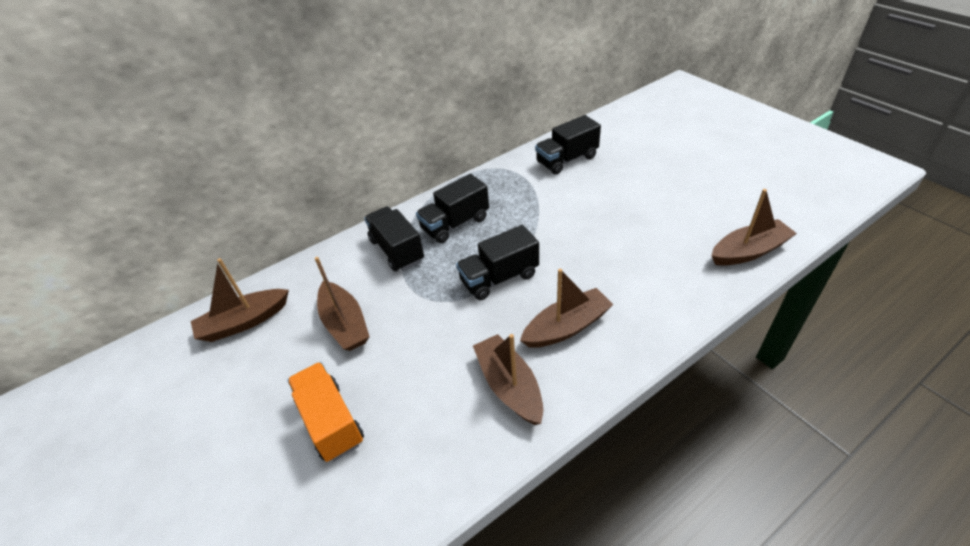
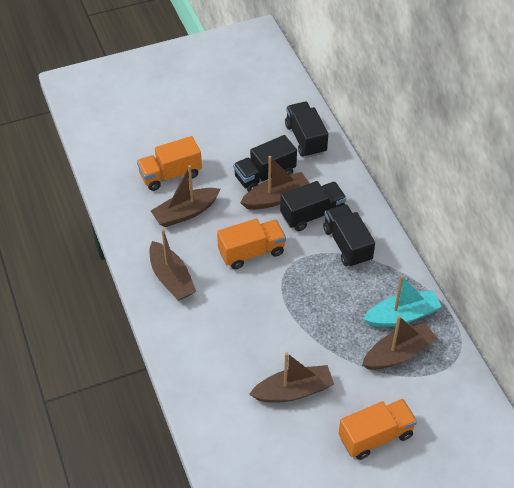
orange truck: 1 -> 3
turquoise boat: 0 -> 1

